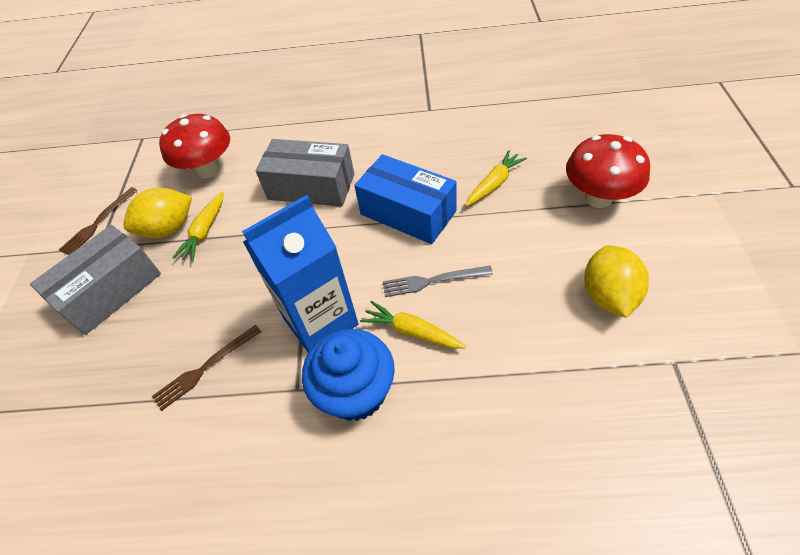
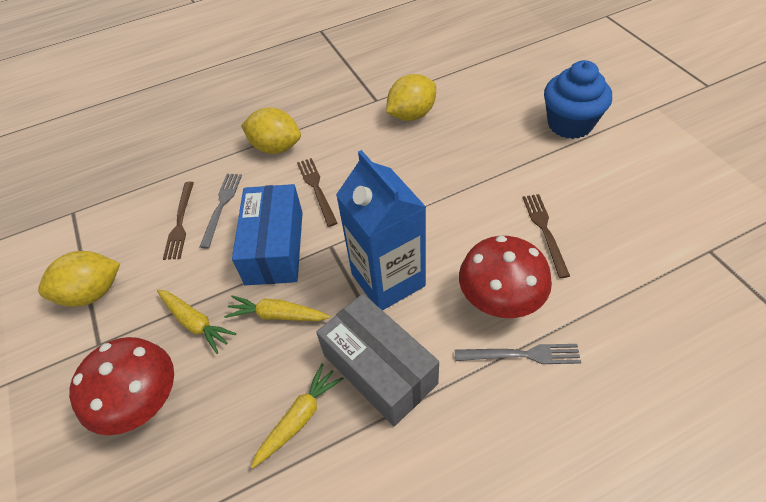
brown fork: 2 -> 3
grey box: 2 -> 1
grey fork: 1 -> 2
yellow lemon: 2 -> 3

